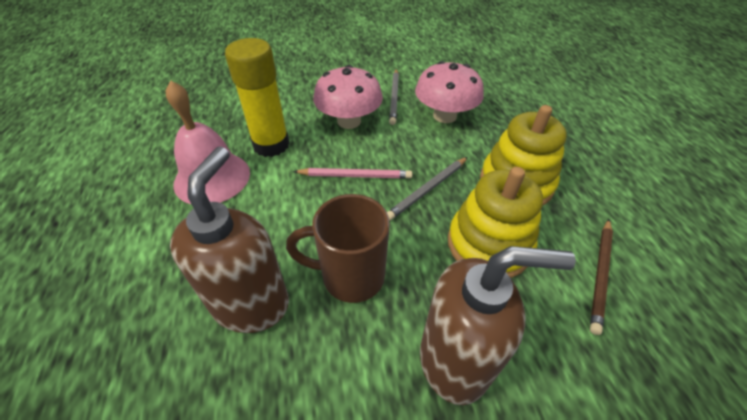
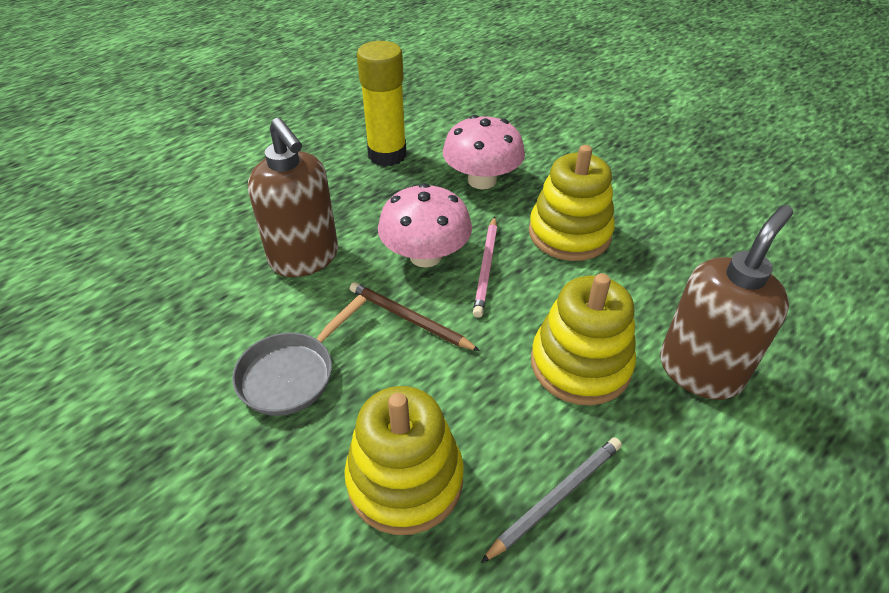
brown mug: 1 -> 0
grey pan: 0 -> 1
grey pencil: 2 -> 1
pink bell: 1 -> 0
yellow stacking toy: 2 -> 3

